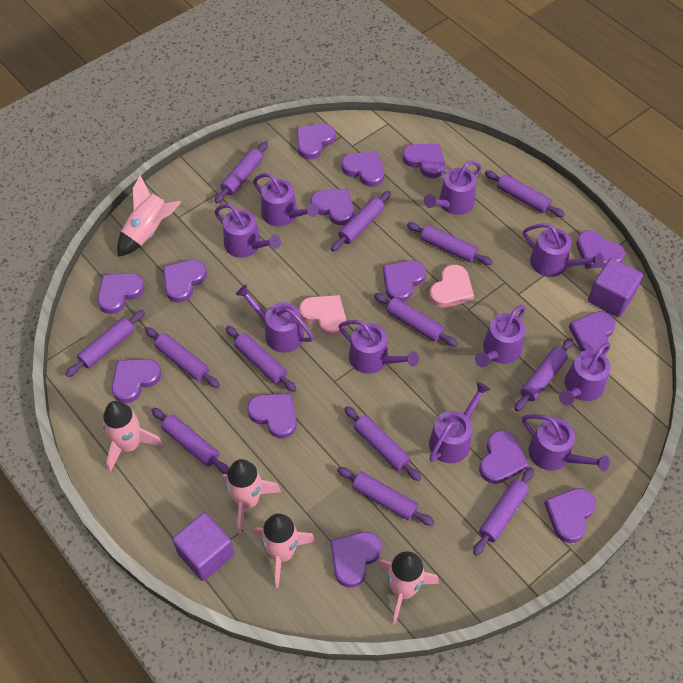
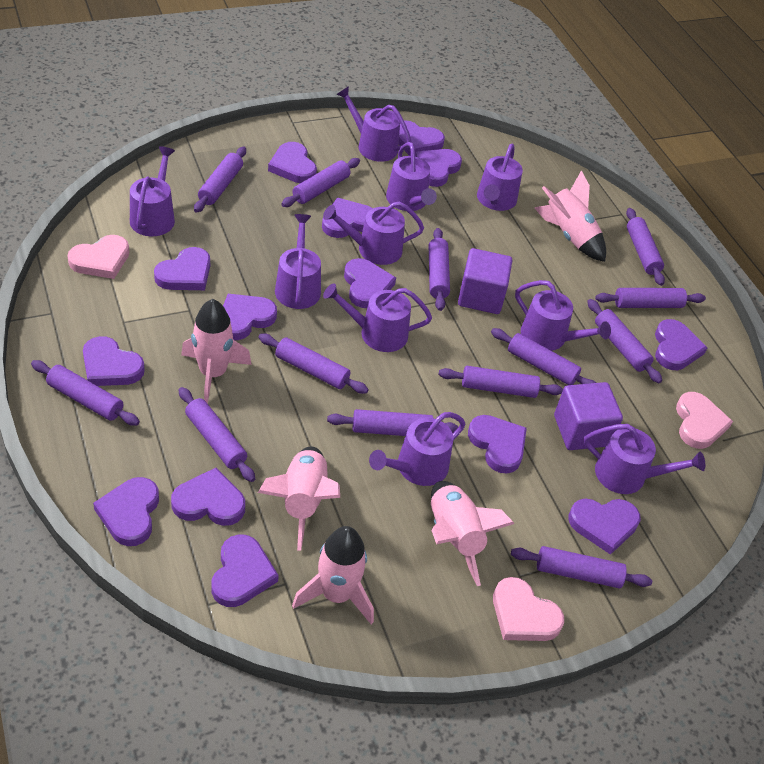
pink heart: 2 -> 3

